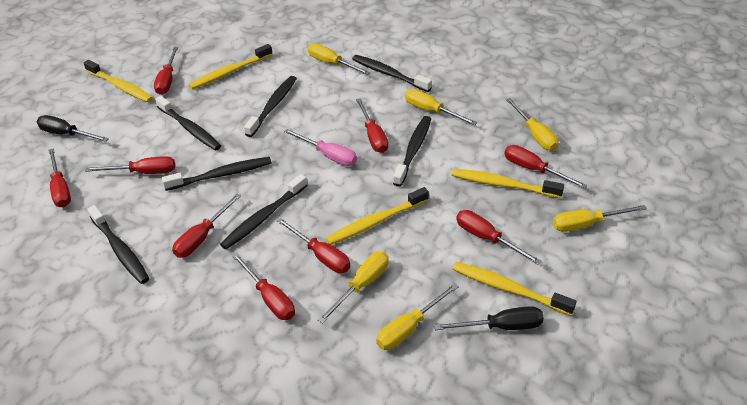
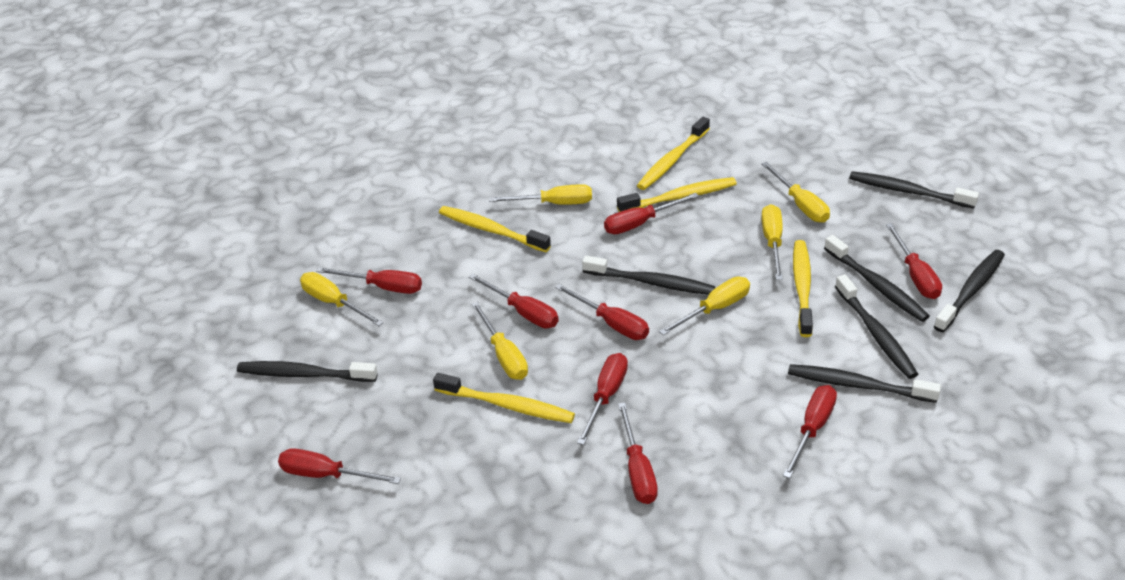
black screwdriver: 2 -> 0
pink screwdriver: 1 -> 0

